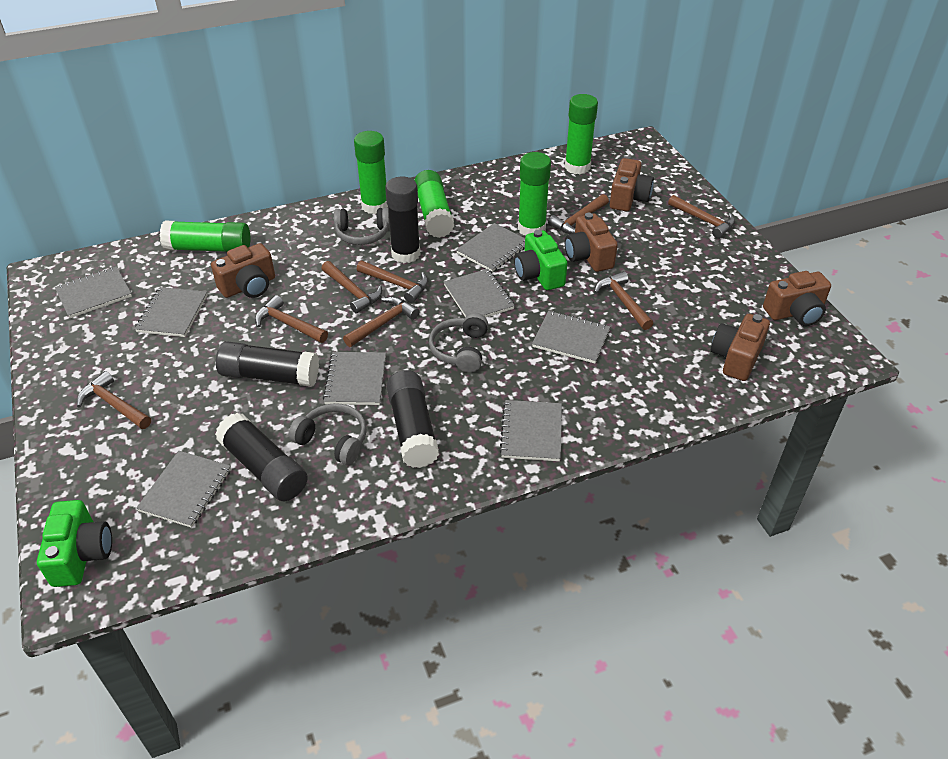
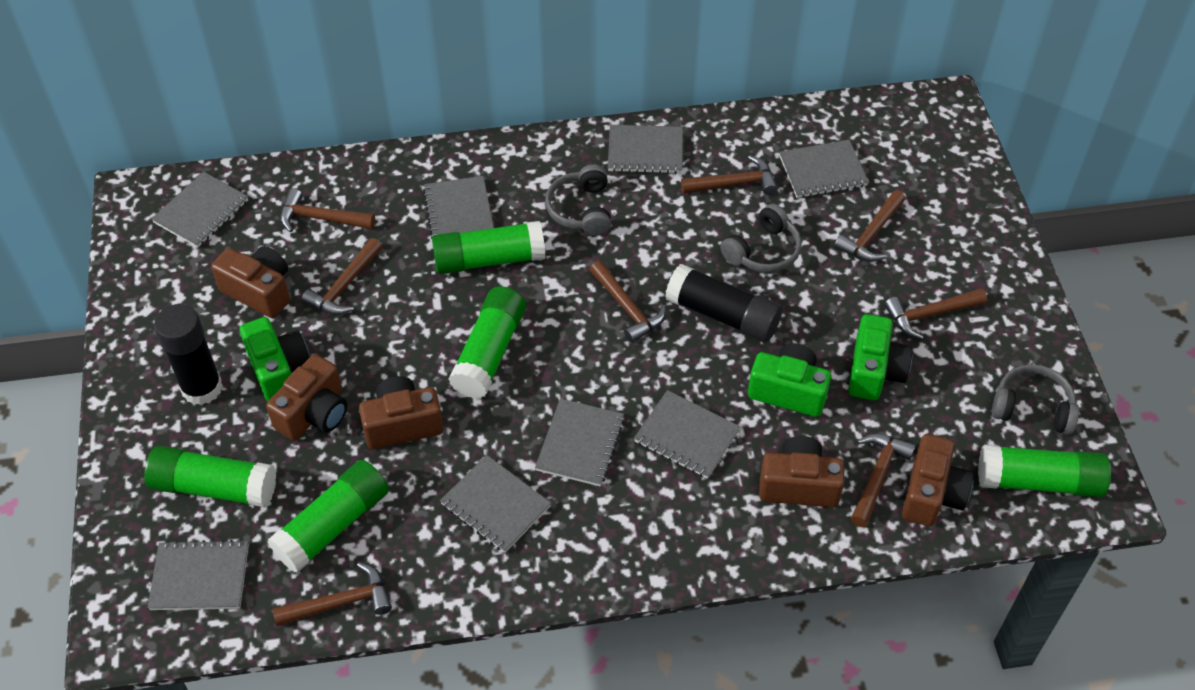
black glue stick: 4 -> 2
green camera: 2 -> 3

